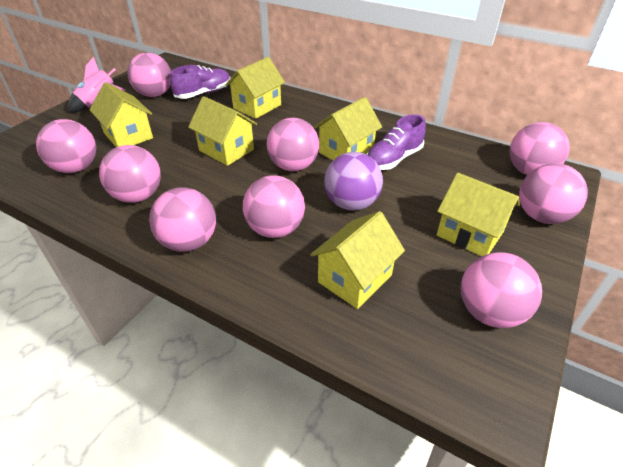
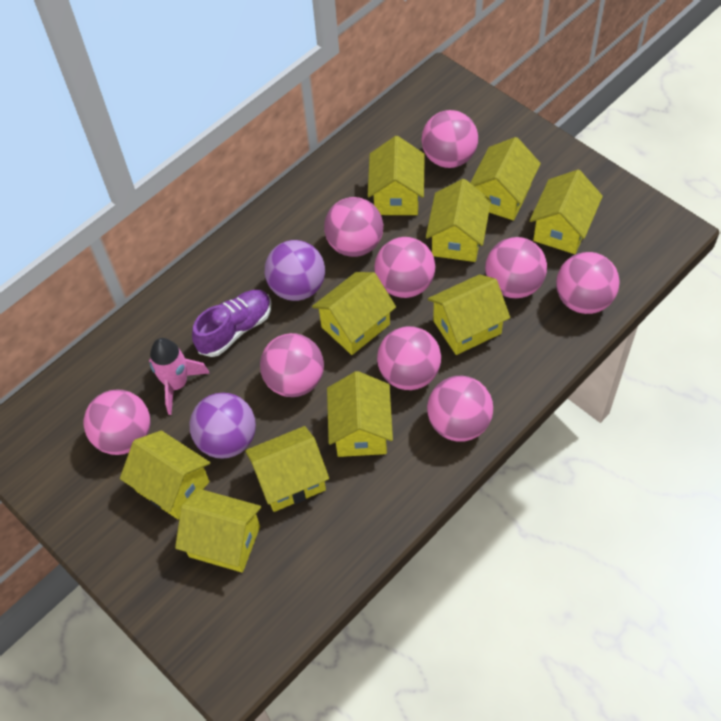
purple ball: 1 -> 2
purple shoe: 2 -> 1
yellow house: 6 -> 10

